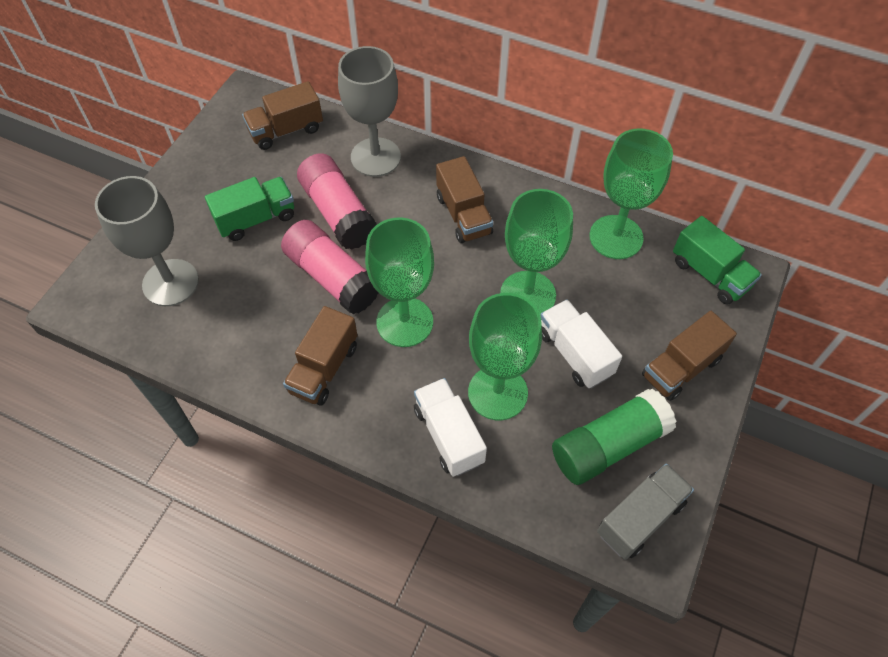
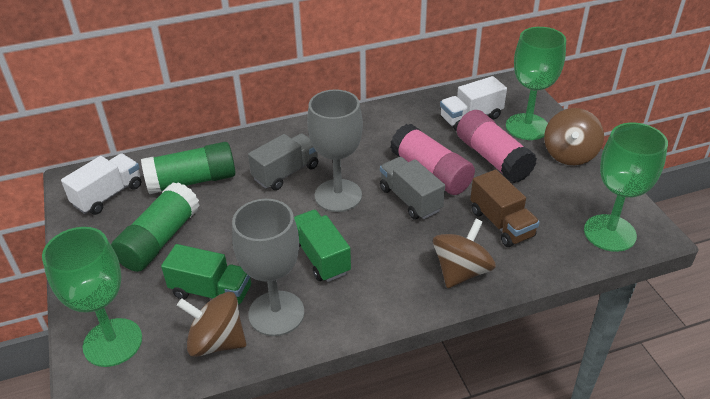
brown spinning top: 0 -> 3
brown truck: 4 -> 1
green glue stick: 1 -> 2
green goblet: 4 -> 3
grey truck: 1 -> 2

